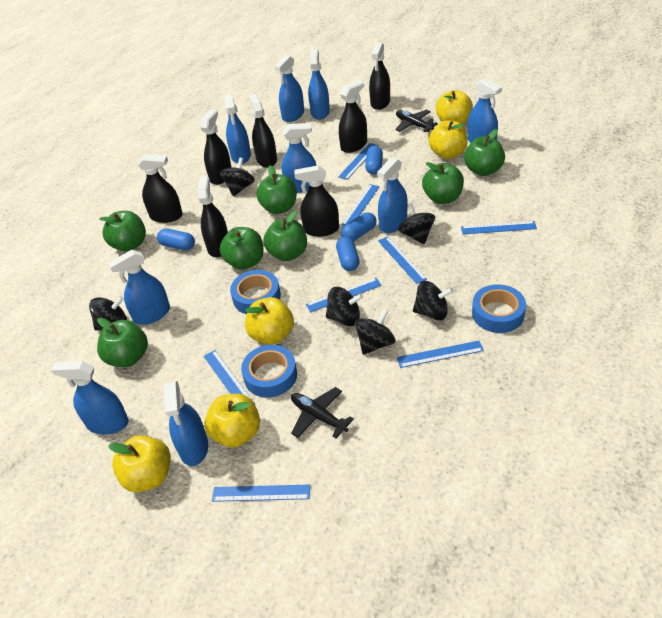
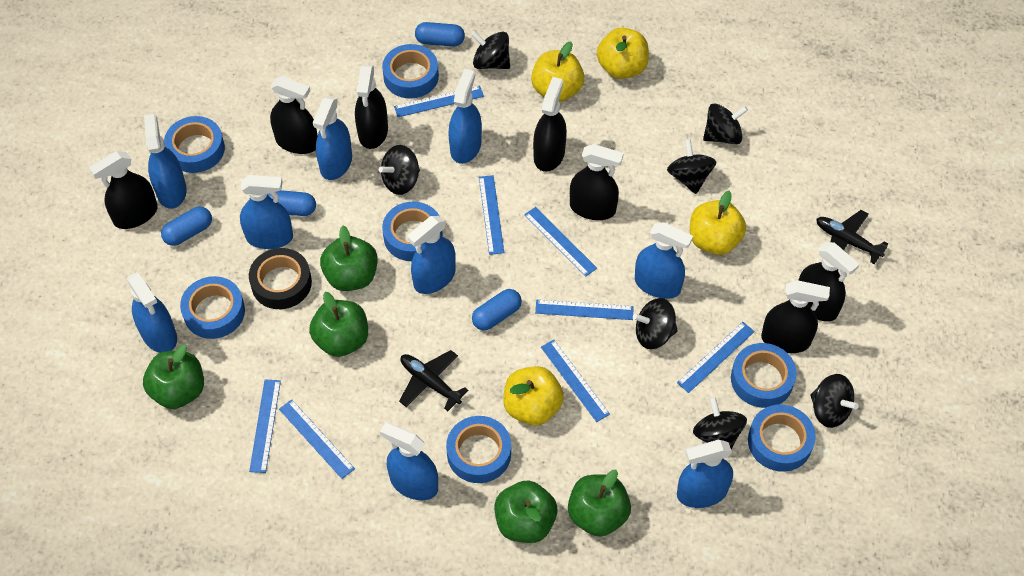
black spinning top: 6 -> 7
black tape: 0 -> 1
blue tape: 3 -> 7
green apple: 7 -> 5
yellow apple: 5 -> 4

